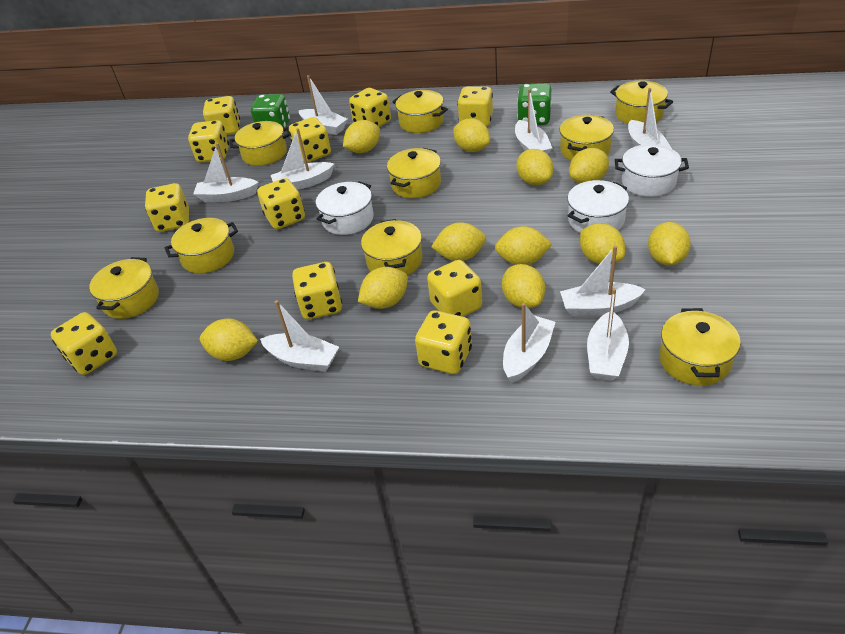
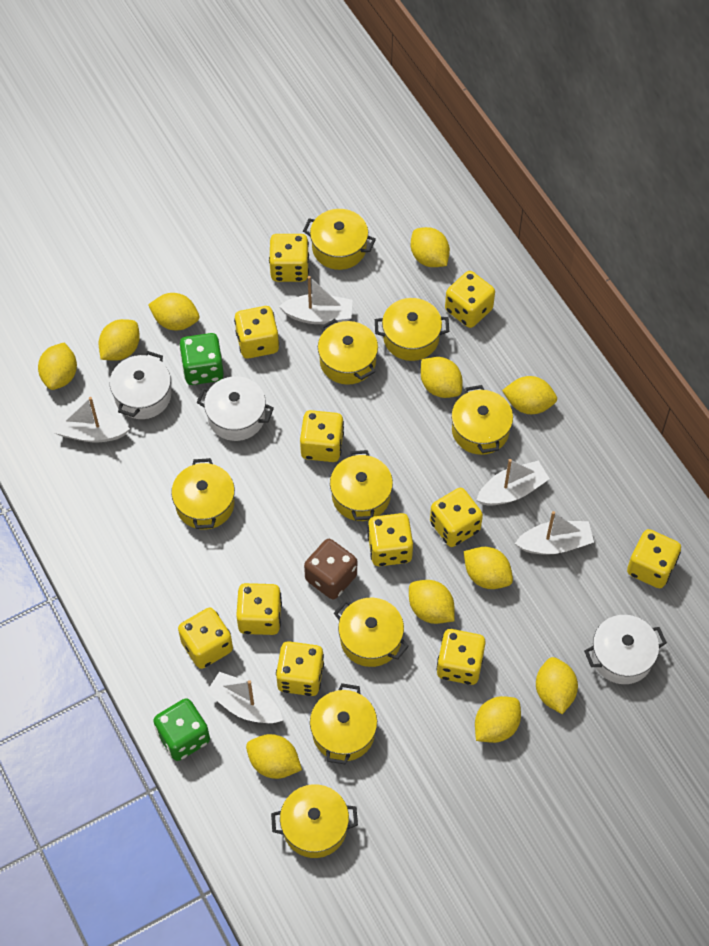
brown dice: 0 -> 1
white boat: 9 -> 5

